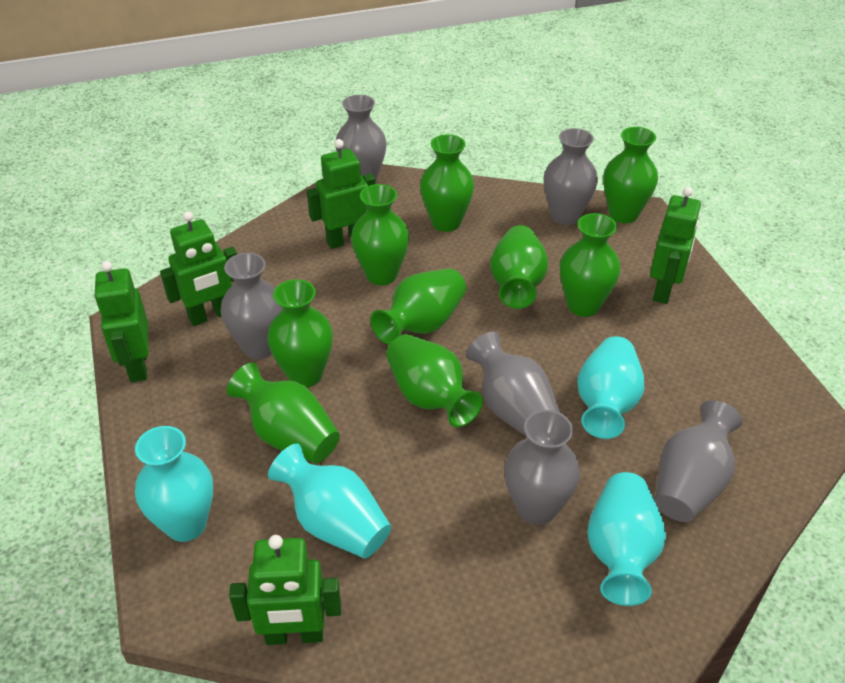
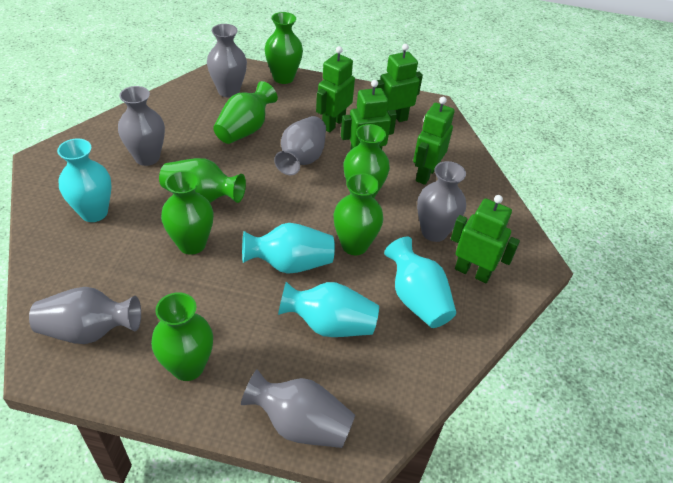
green vase: 9 -> 7

